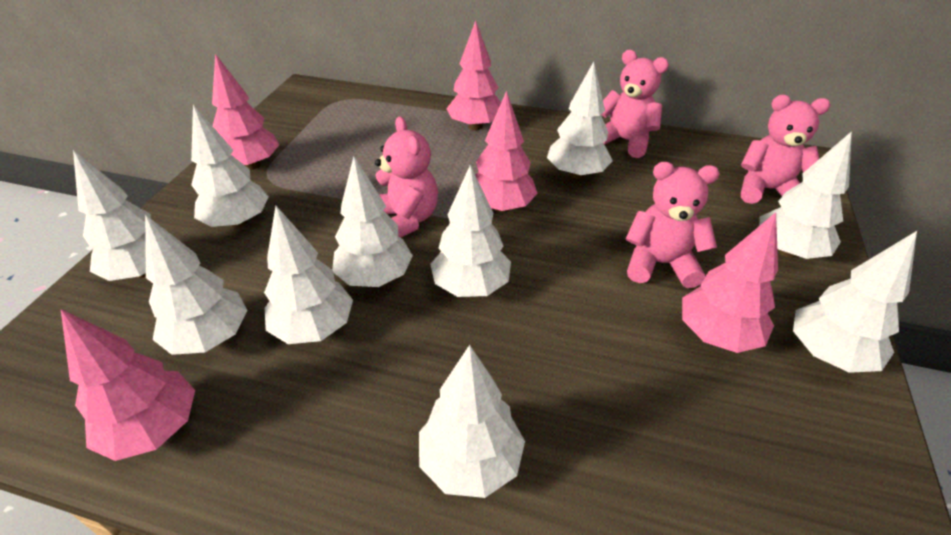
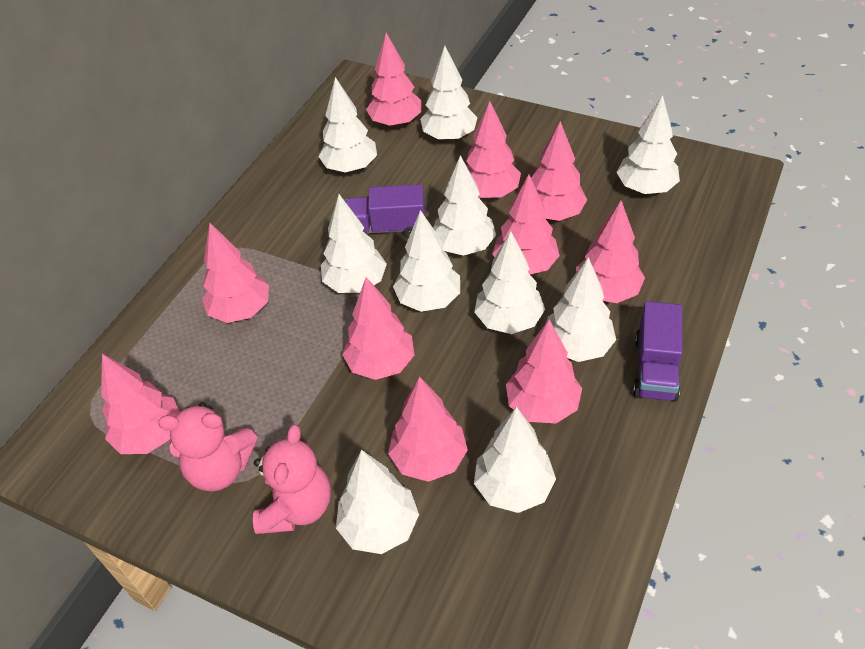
pink teddy bear: 4 -> 2
pink tree: 5 -> 10
purple truck: 0 -> 2

